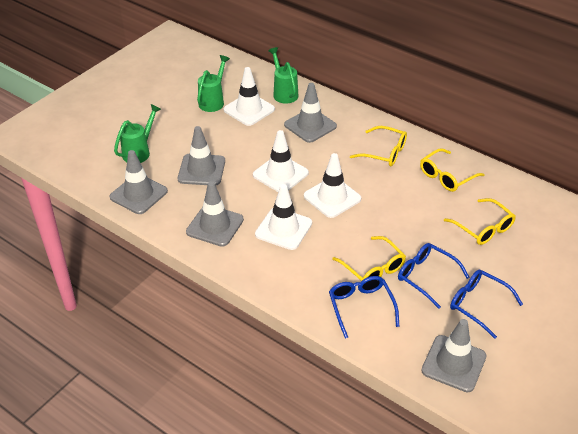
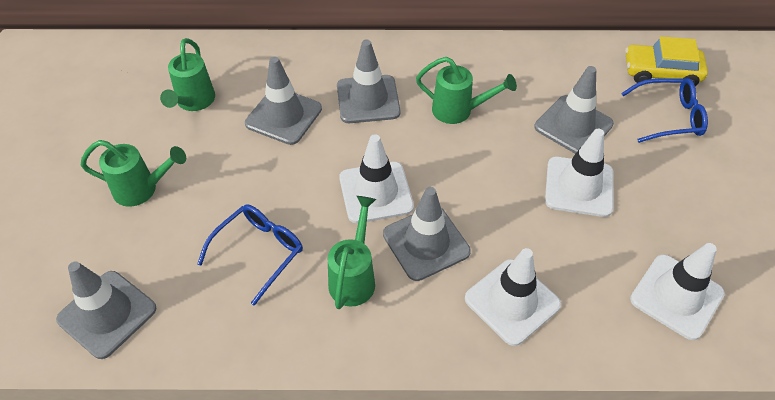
blue glasses: 3 -> 2
green watering can: 3 -> 4
yellow car: 0 -> 1
yellow glasses: 4 -> 0

